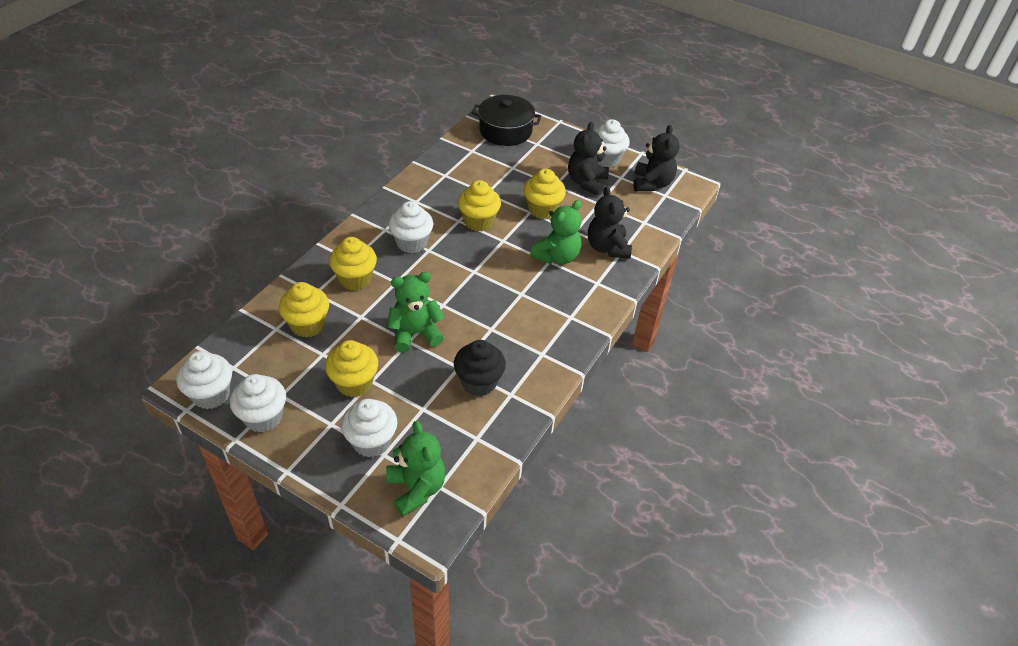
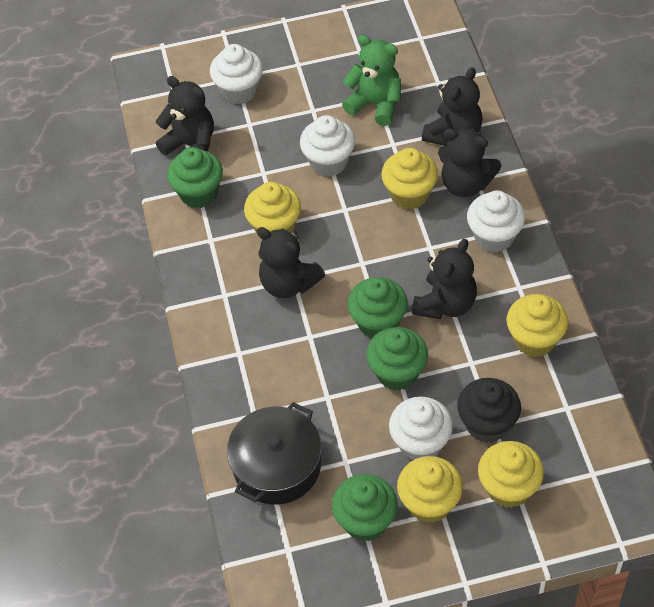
black teddy bear: 3 -> 5
green cupcake: 0 -> 4
green teddy bear: 3 -> 1
white cupcake: 5 -> 4

